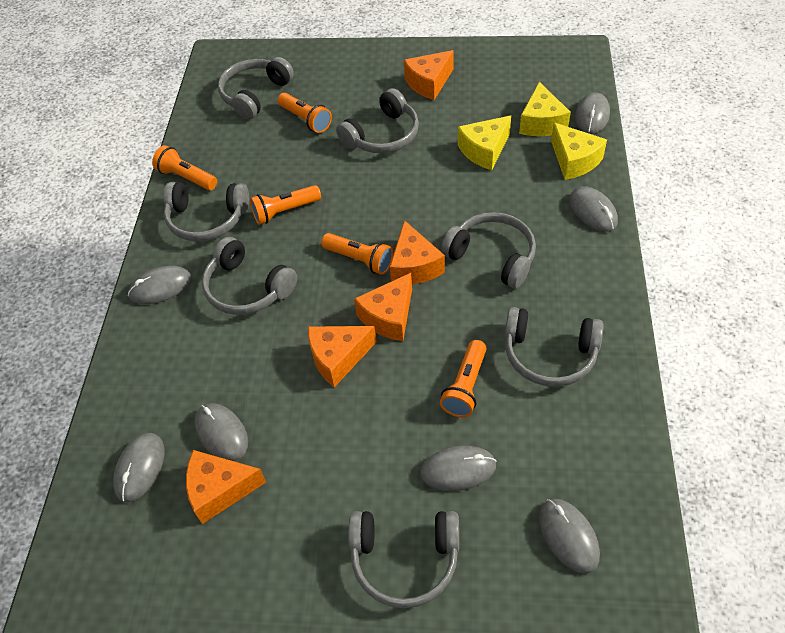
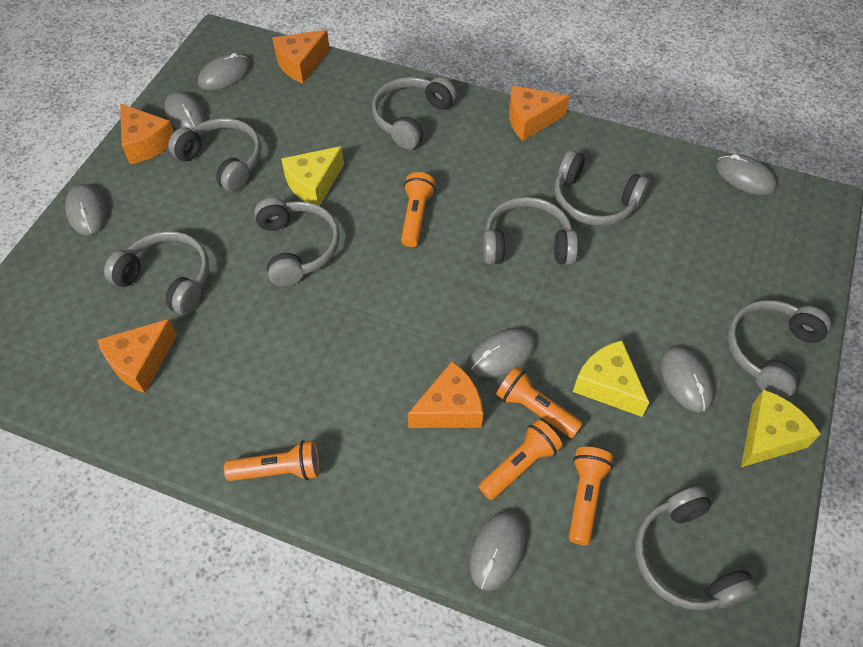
grey headphones: 7 -> 8

